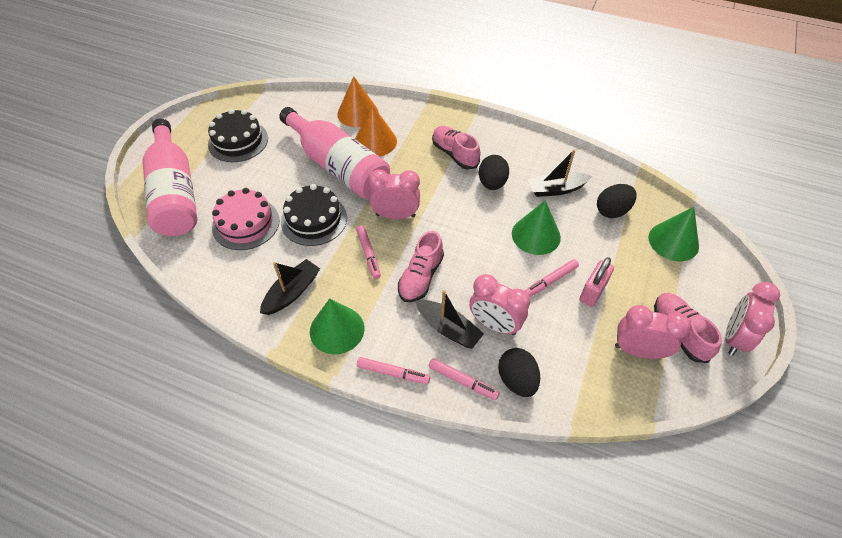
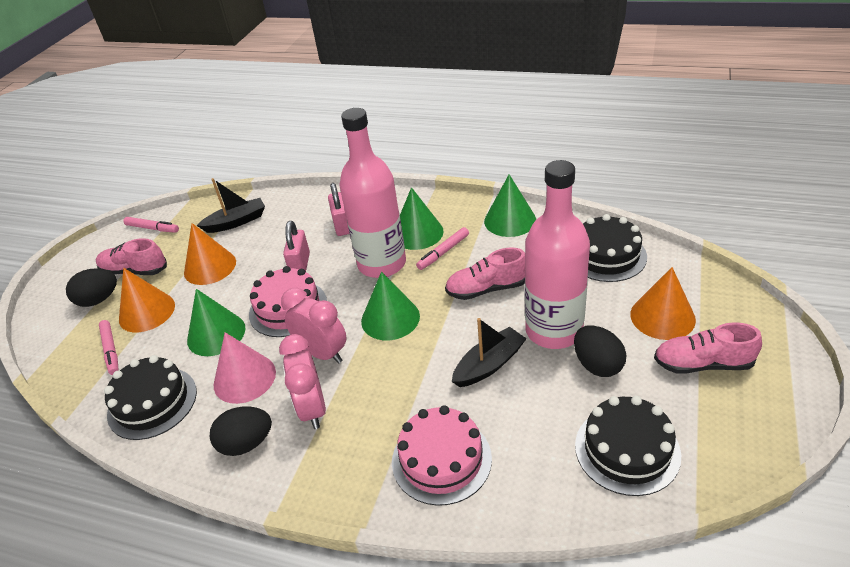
black boat: 3 -> 2
black cake: 2 -> 3
green cone: 3 -> 4
orange cone: 2 -> 3
pink cake: 1 -> 2
pink clock: 4 -> 2
pink cone: 0 -> 1
pink marker: 4 -> 3
pink padlock: 1 -> 2

